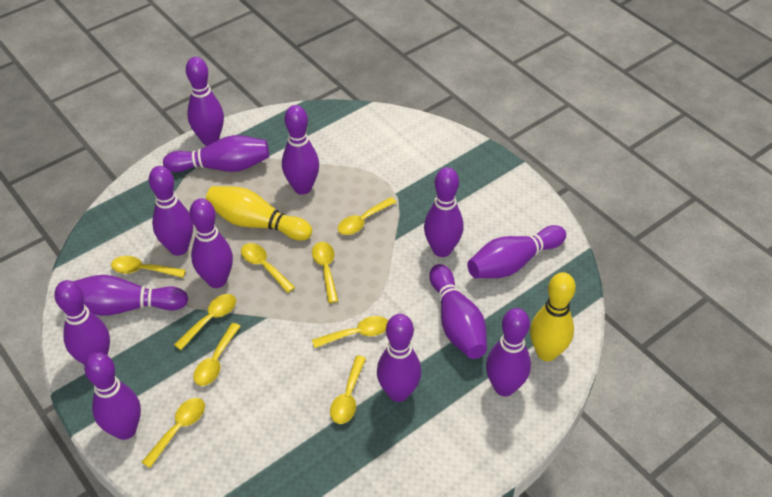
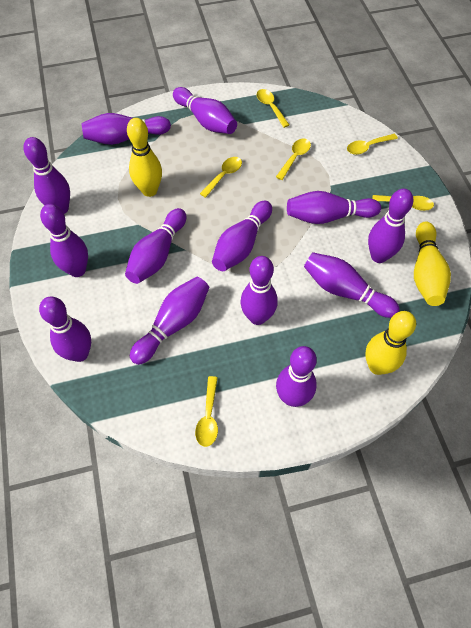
yellow bowling pin: 2 -> 3
yellow spoon: 9 -> 6

